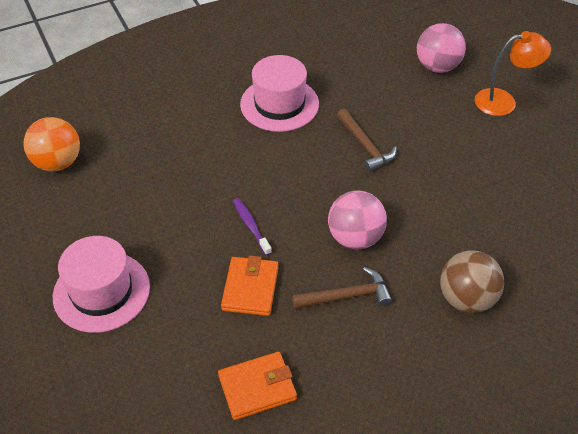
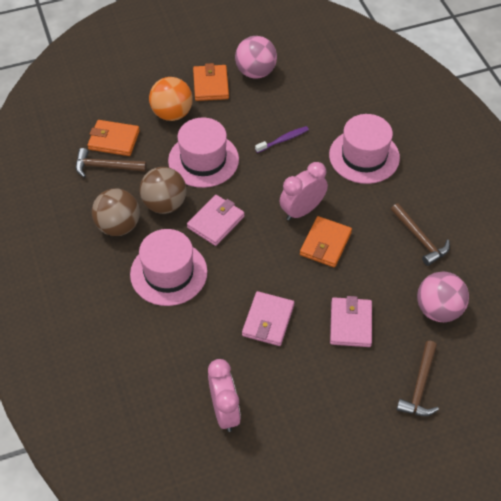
brown ball: 1 -> 2
brown hammer: 2 -> 3
orange lamp: 1 -> 0
orange wallet: 2 -> 3
pink clock: 0 -> 2
pink hat: 2 -> 3
pink wallet: 0 -> 3

